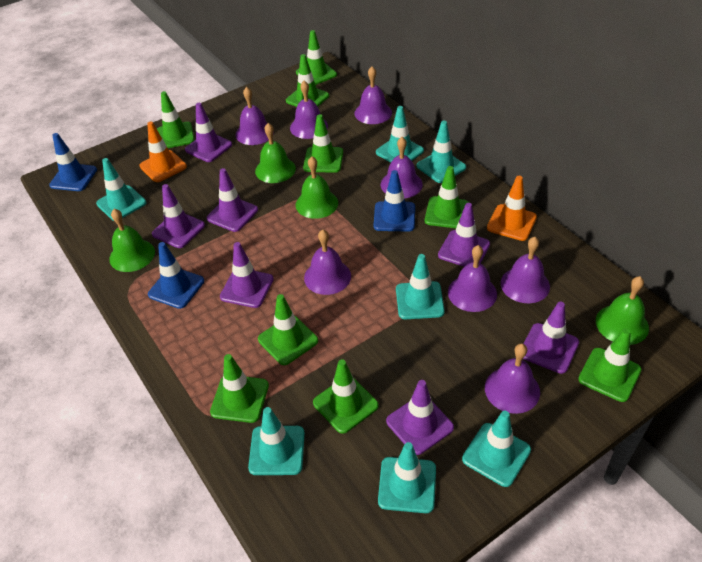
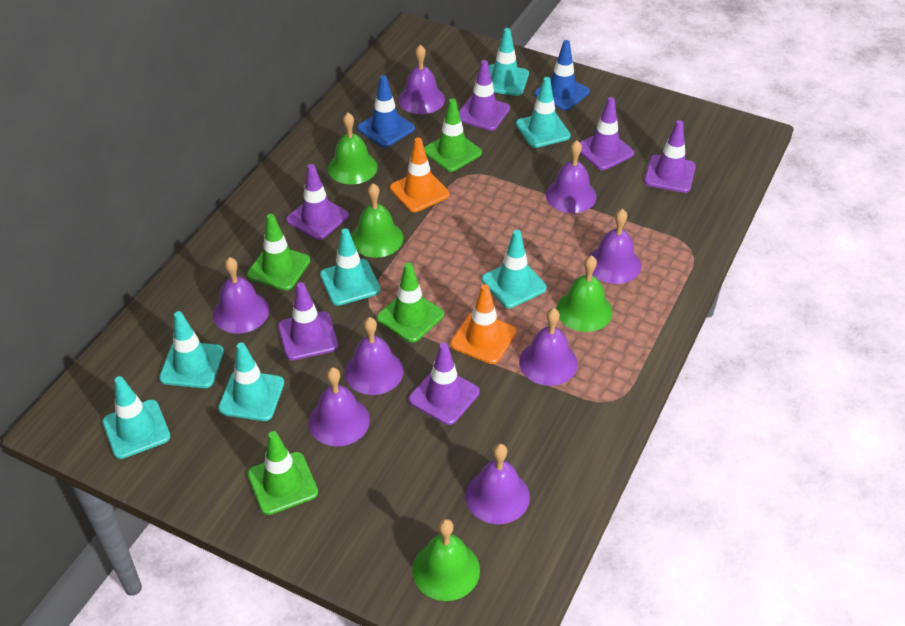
blue traffic cone: 3 -> 2
green traffic cone: 9 -> 4
purple traffic cone: 7 -> 6

